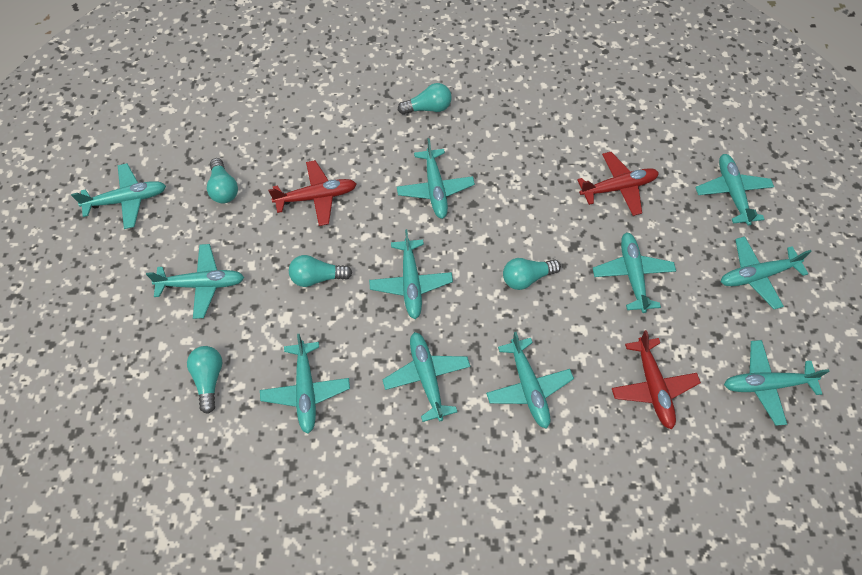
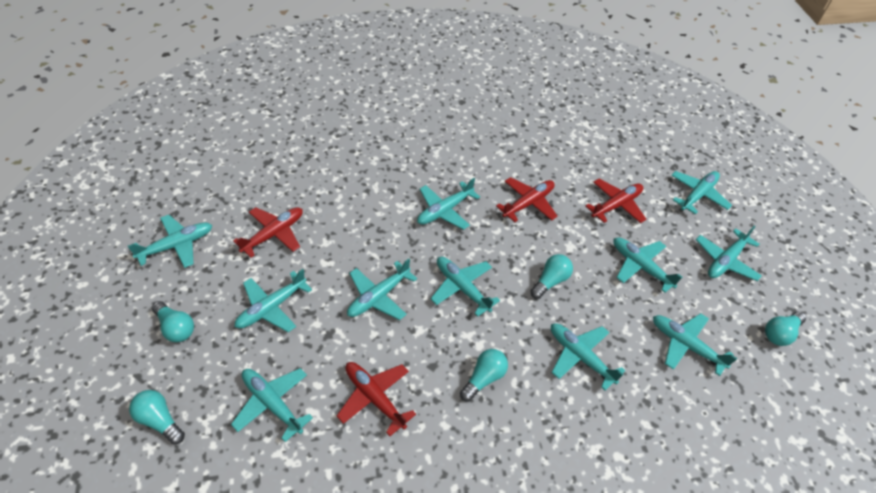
red plane: 3 -> 4

